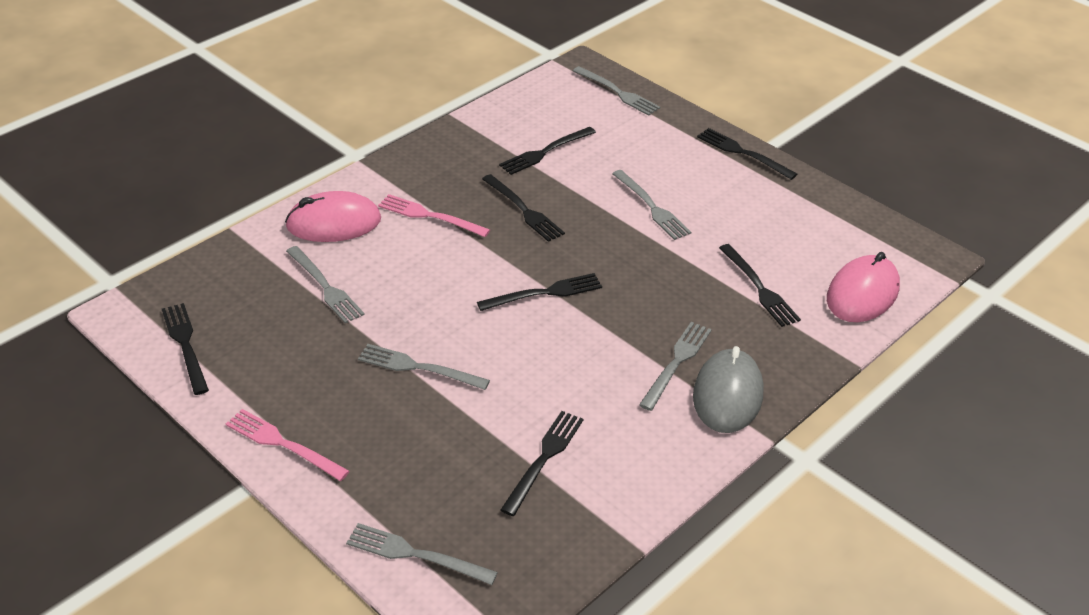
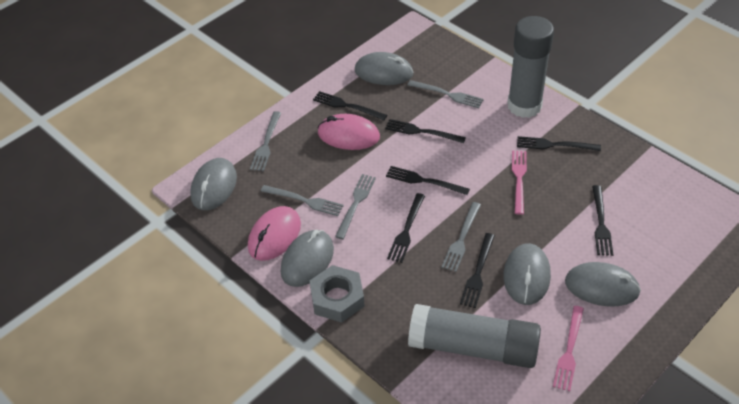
grey fork: 6 -> 5
grey glue stick: 0 -> 2
grey mouse: 1 -> 5
grey nut: 0 -> 1

